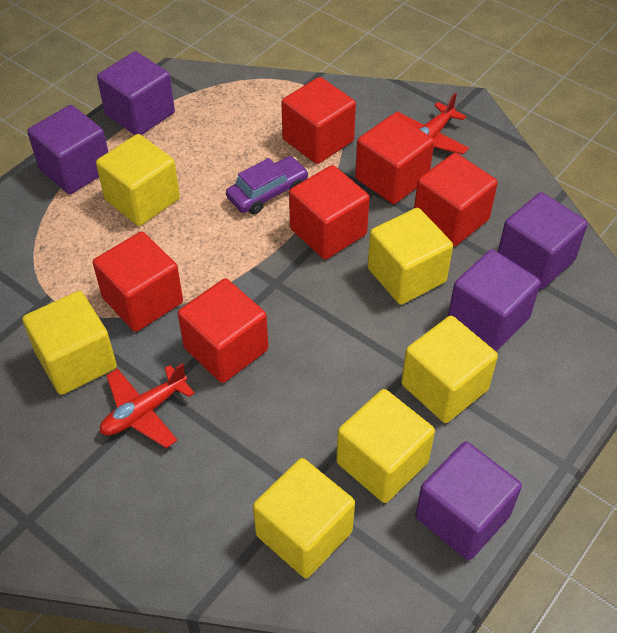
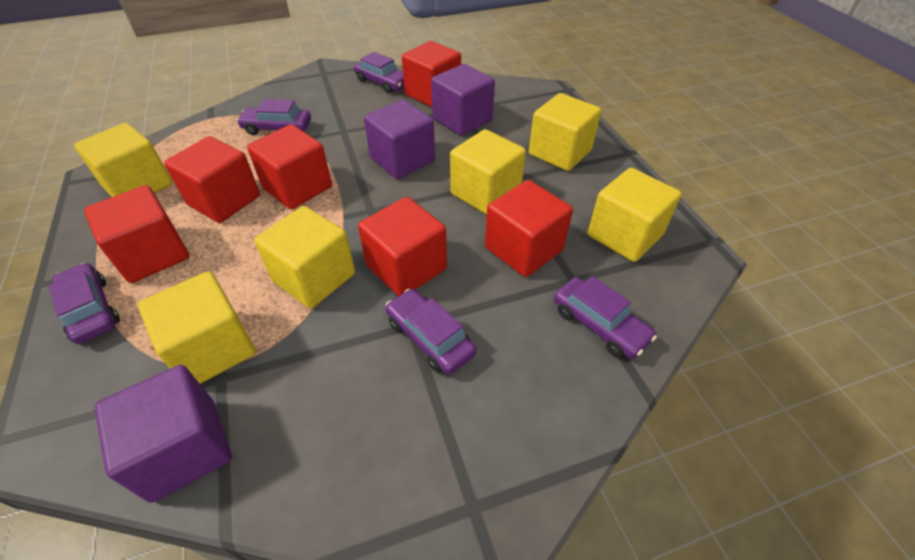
purple car: 1 -> 5
purple cube: 5 -> 3
red plane: 2 -> 0

